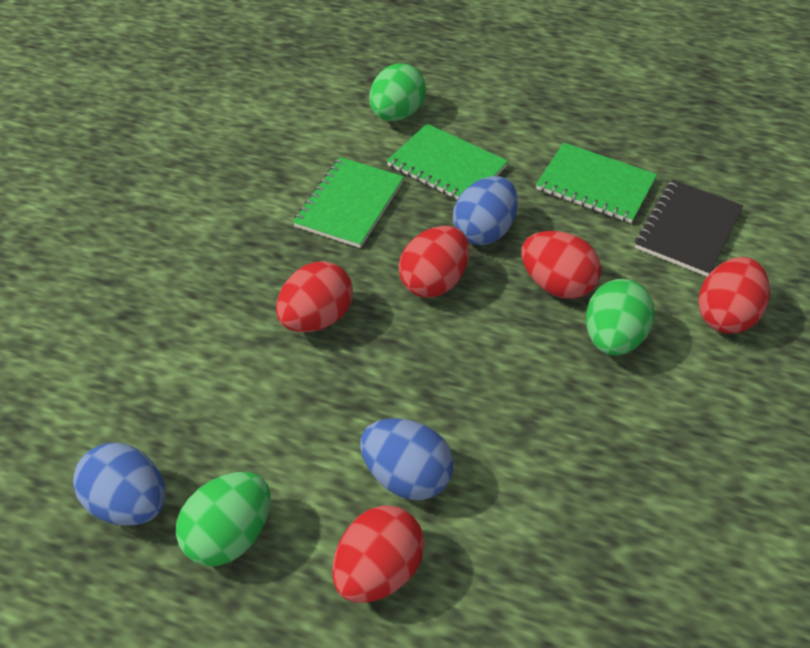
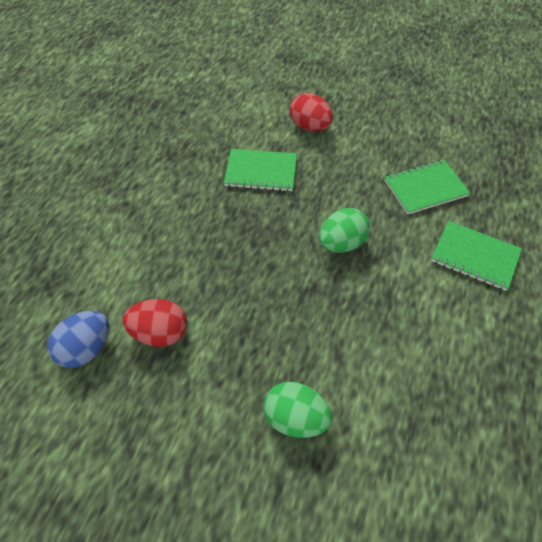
black notebook: 1 -> 0
blue egg: 3 -> 1
green egg: 3 -> 2
red egg: 5 -> 2

